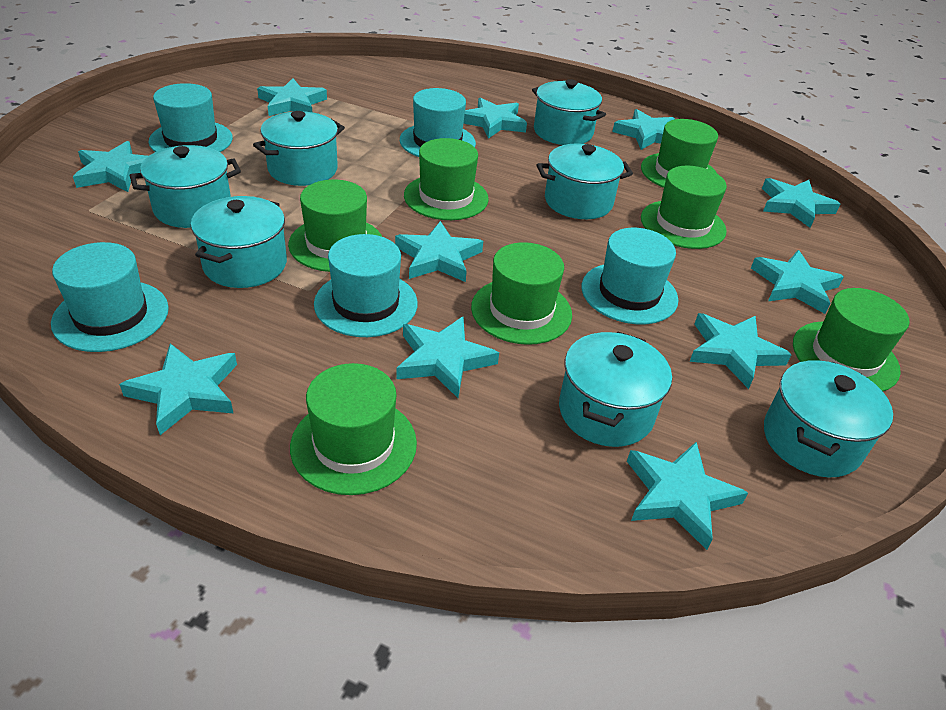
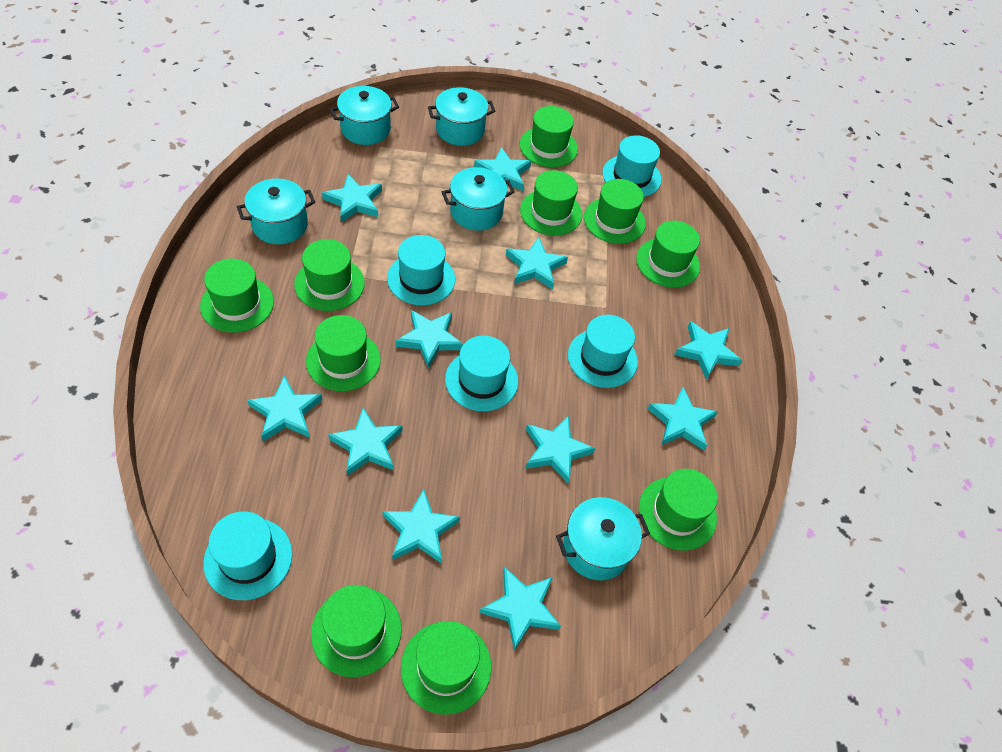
green hat: 7 -> 10
turquoise pot: 7 -> 5

